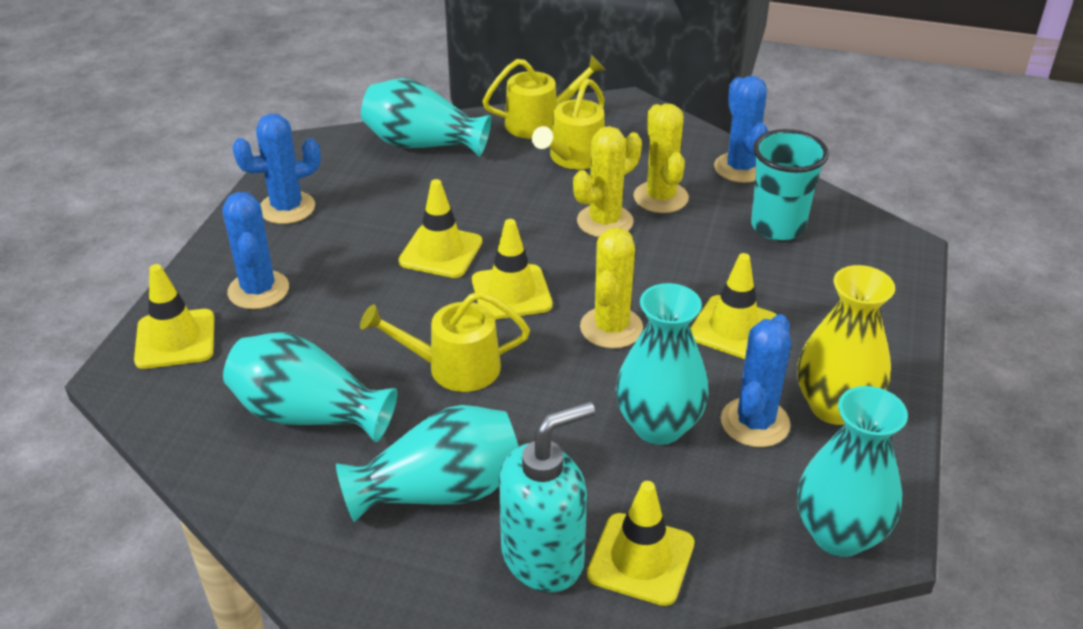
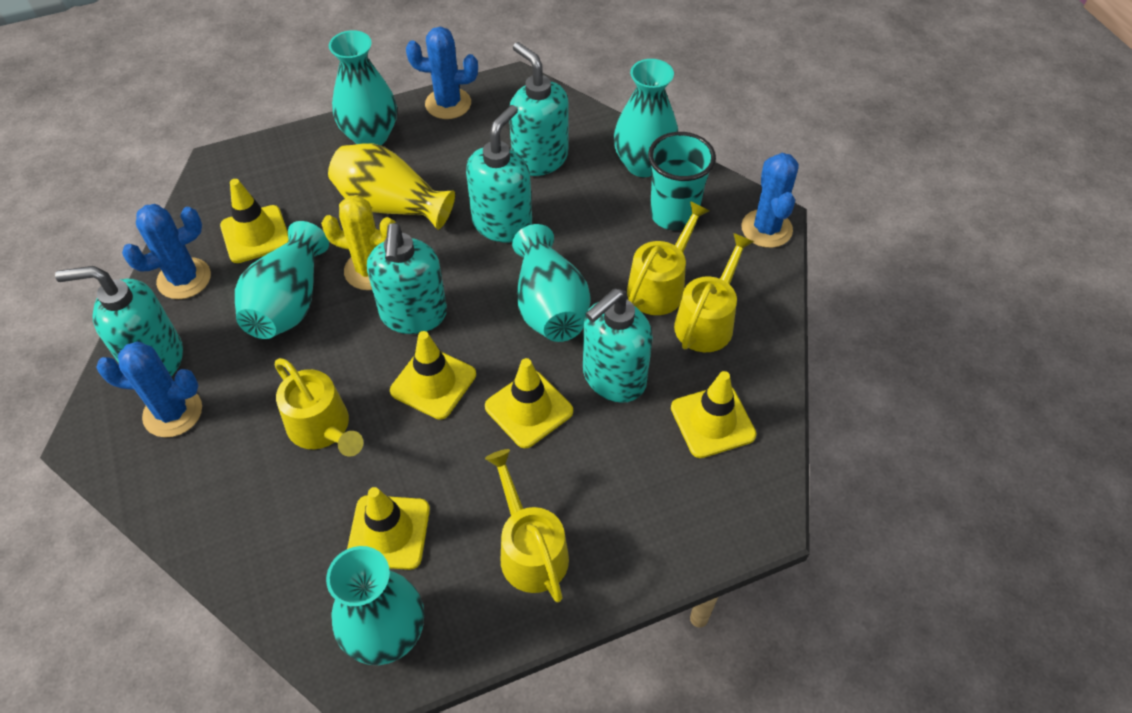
turquoise soap dispenser: 1 -> 5
yellow cactus: 3 -> 1
yellow watering can: 3 -> 4

